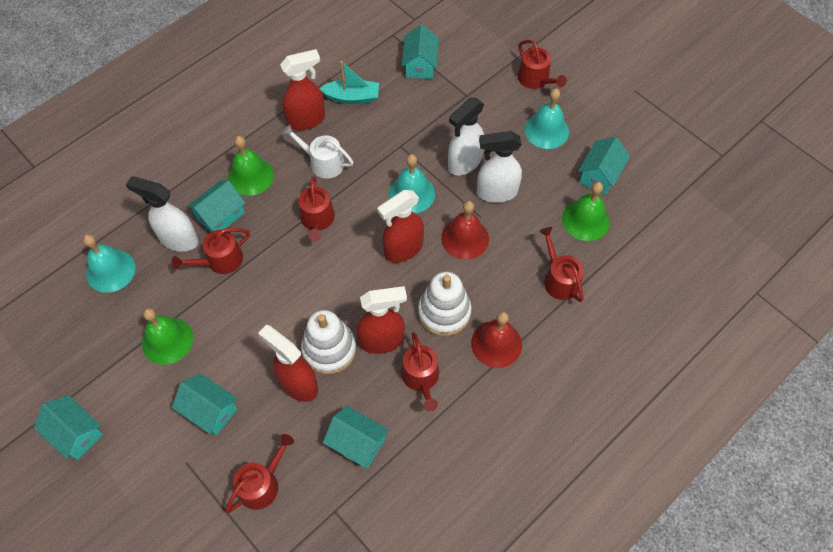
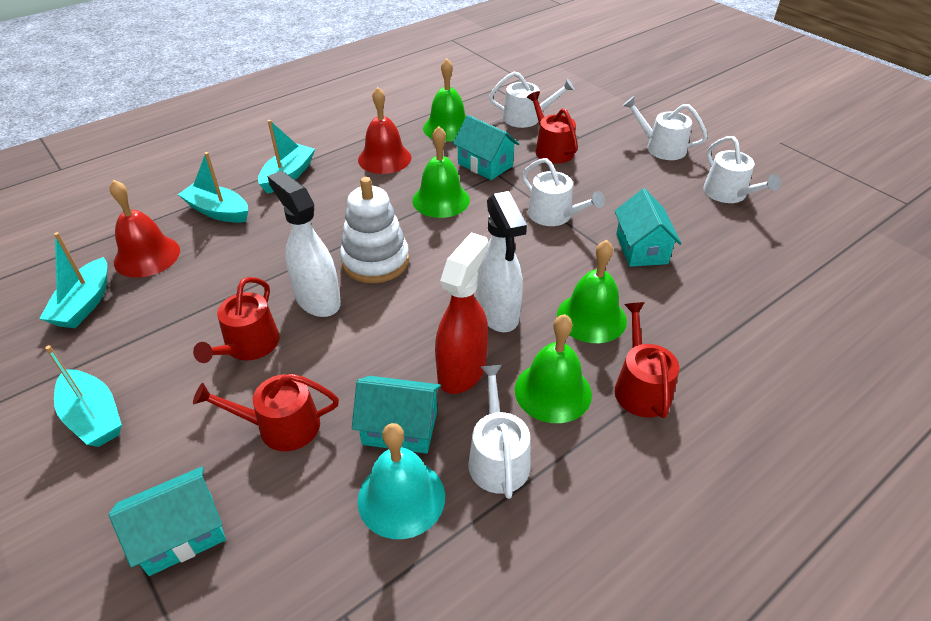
green bell: 3 -> 4
red spray bottle: 4 -> 1
red watering can: 6 -> 4
turquoise bell: 3 -> 1
turquoise boat: 1 -> 4
turquoise house: 6 -> 4
white spray bottle: 3 -> 2
white stacking toy: 2 -> 1
white watering can: 1 -> 5

